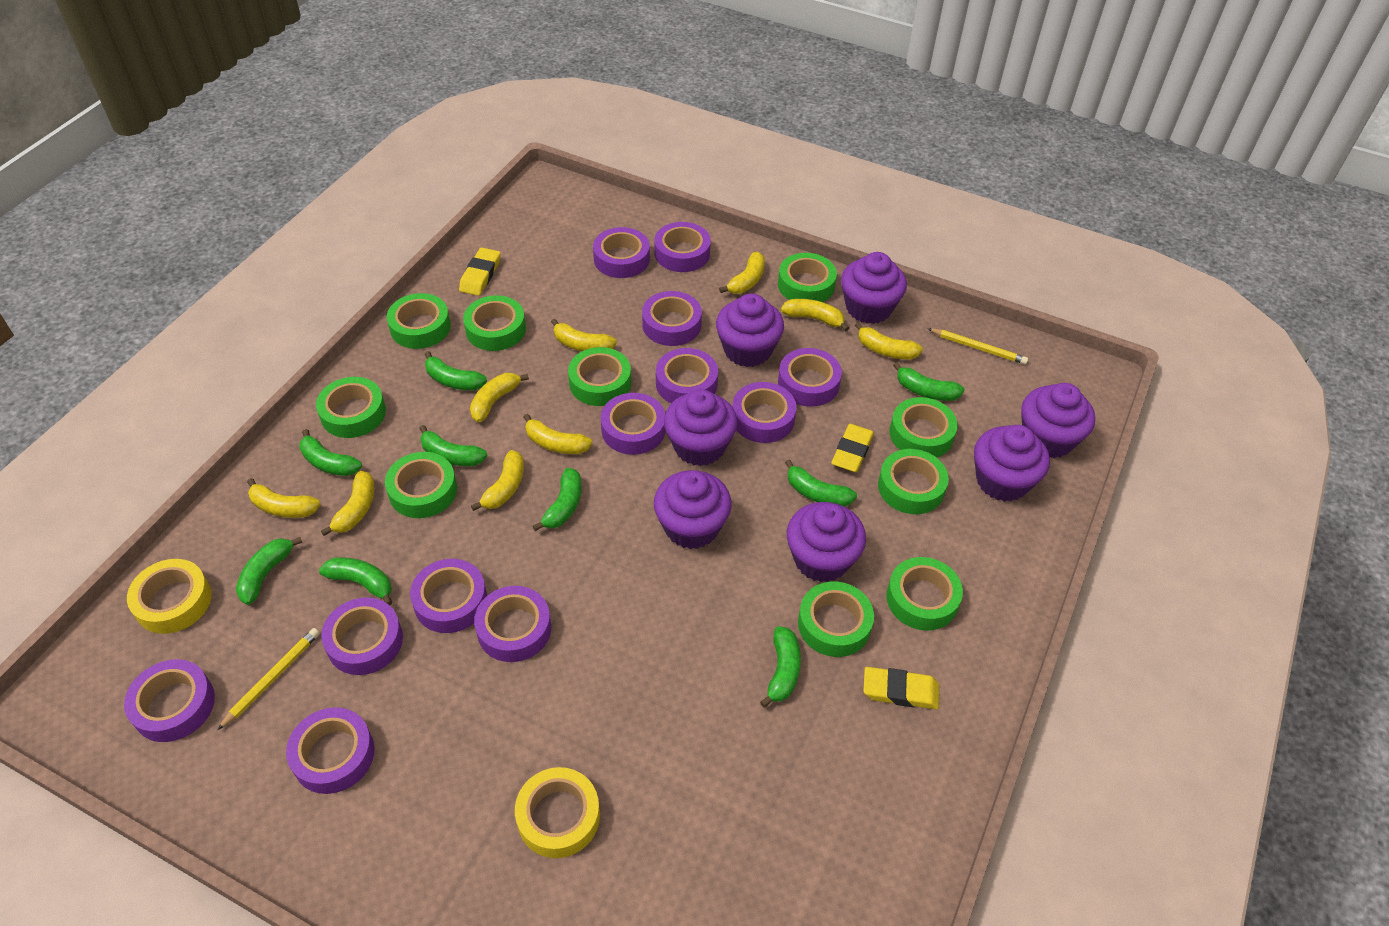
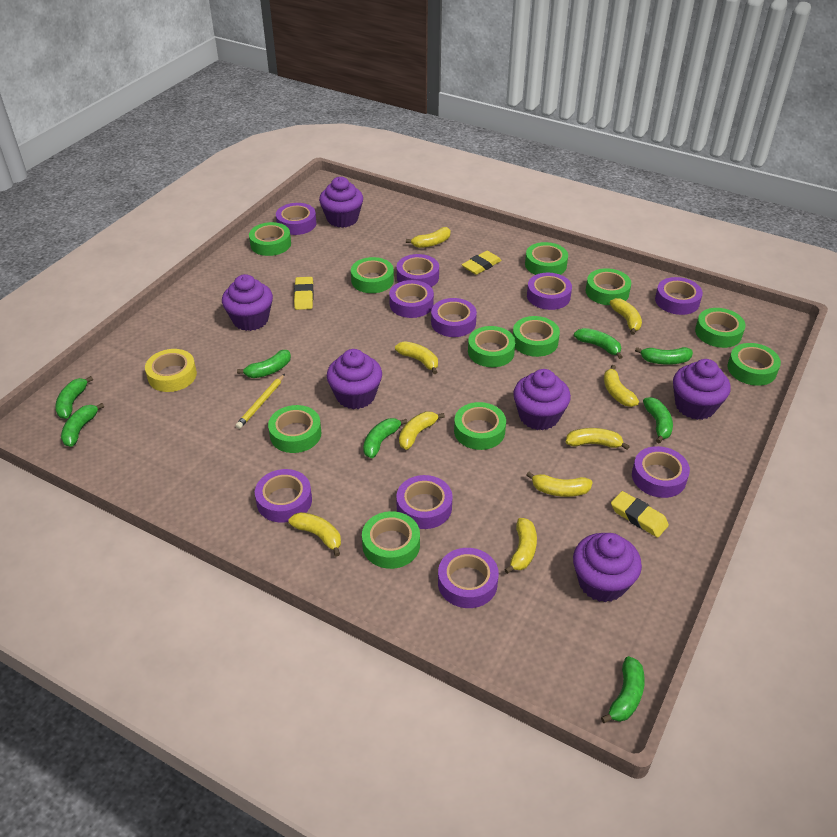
green banana: 9 -> 8
green tape: 10 -> 11
purple cupcake: 7 -> 6
purple tape: 12 -> 10
yellow pencil: 2 -> 1
yellow tape: 2 -> 1

